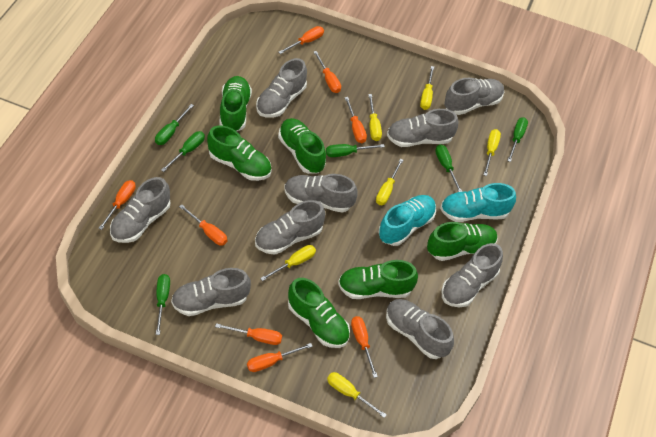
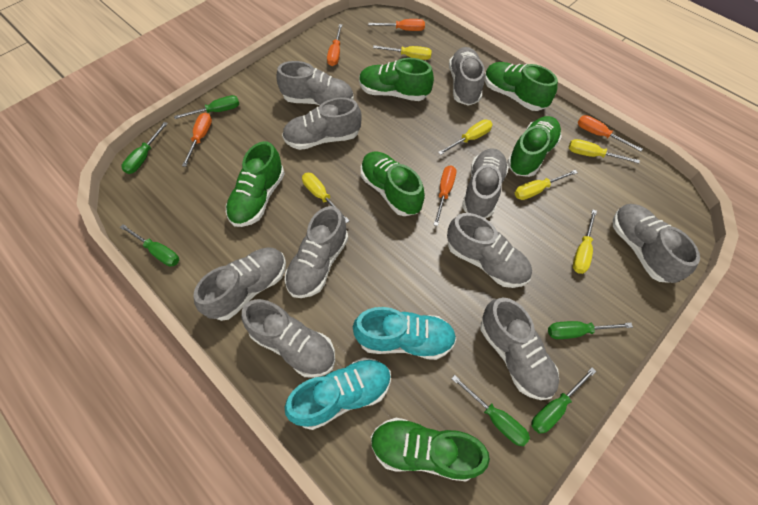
grey shoe: 9 -> 10
orange screwdriver: 8 -> 5

